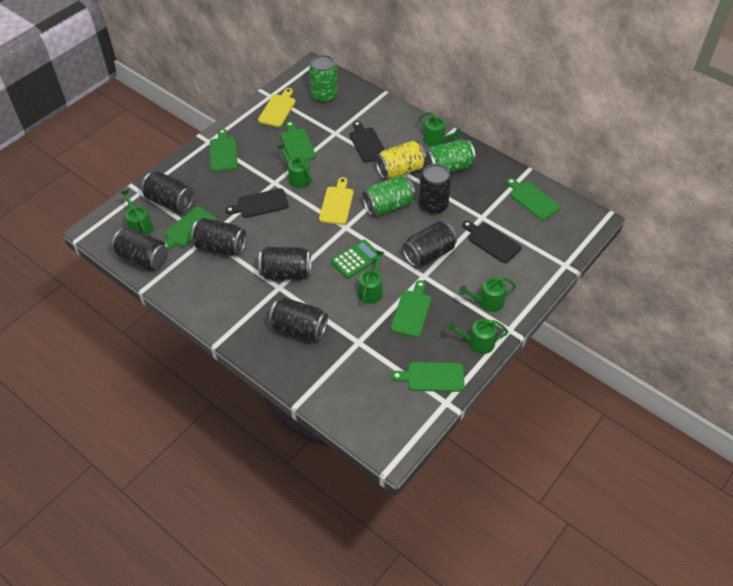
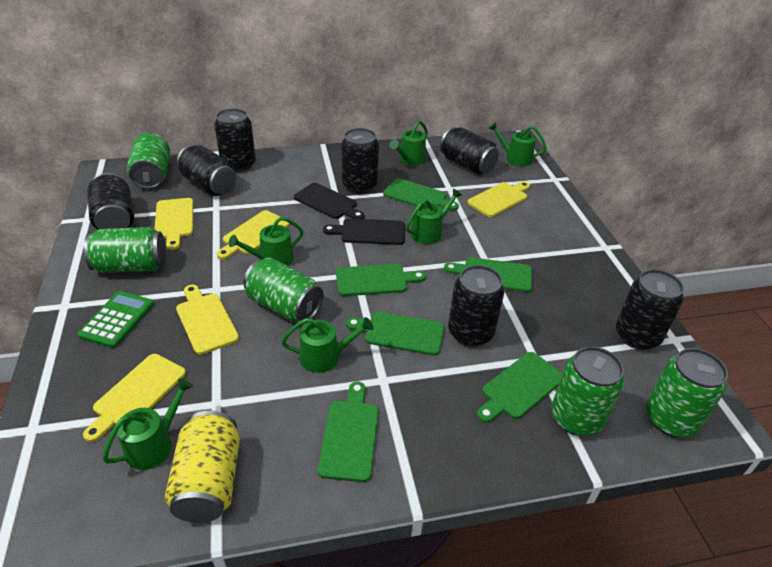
black cutting board: 3 -> 2
green can: 3 -> 5
yellow cutting board: 2 -> 5

